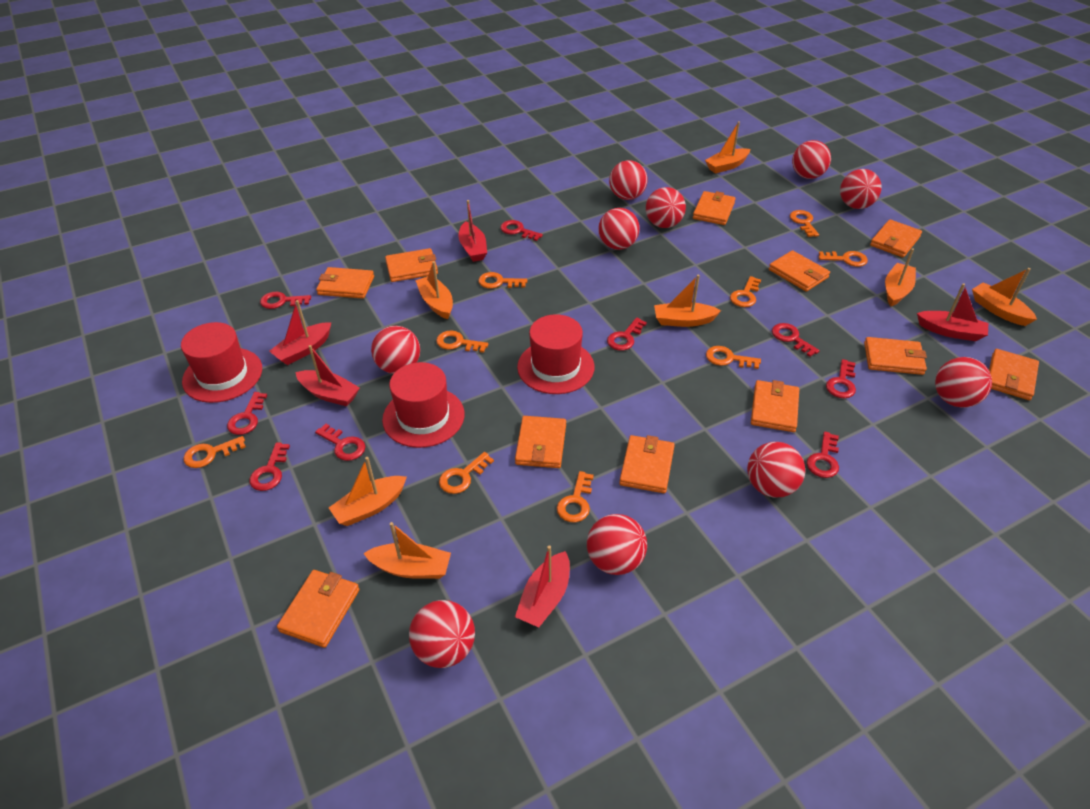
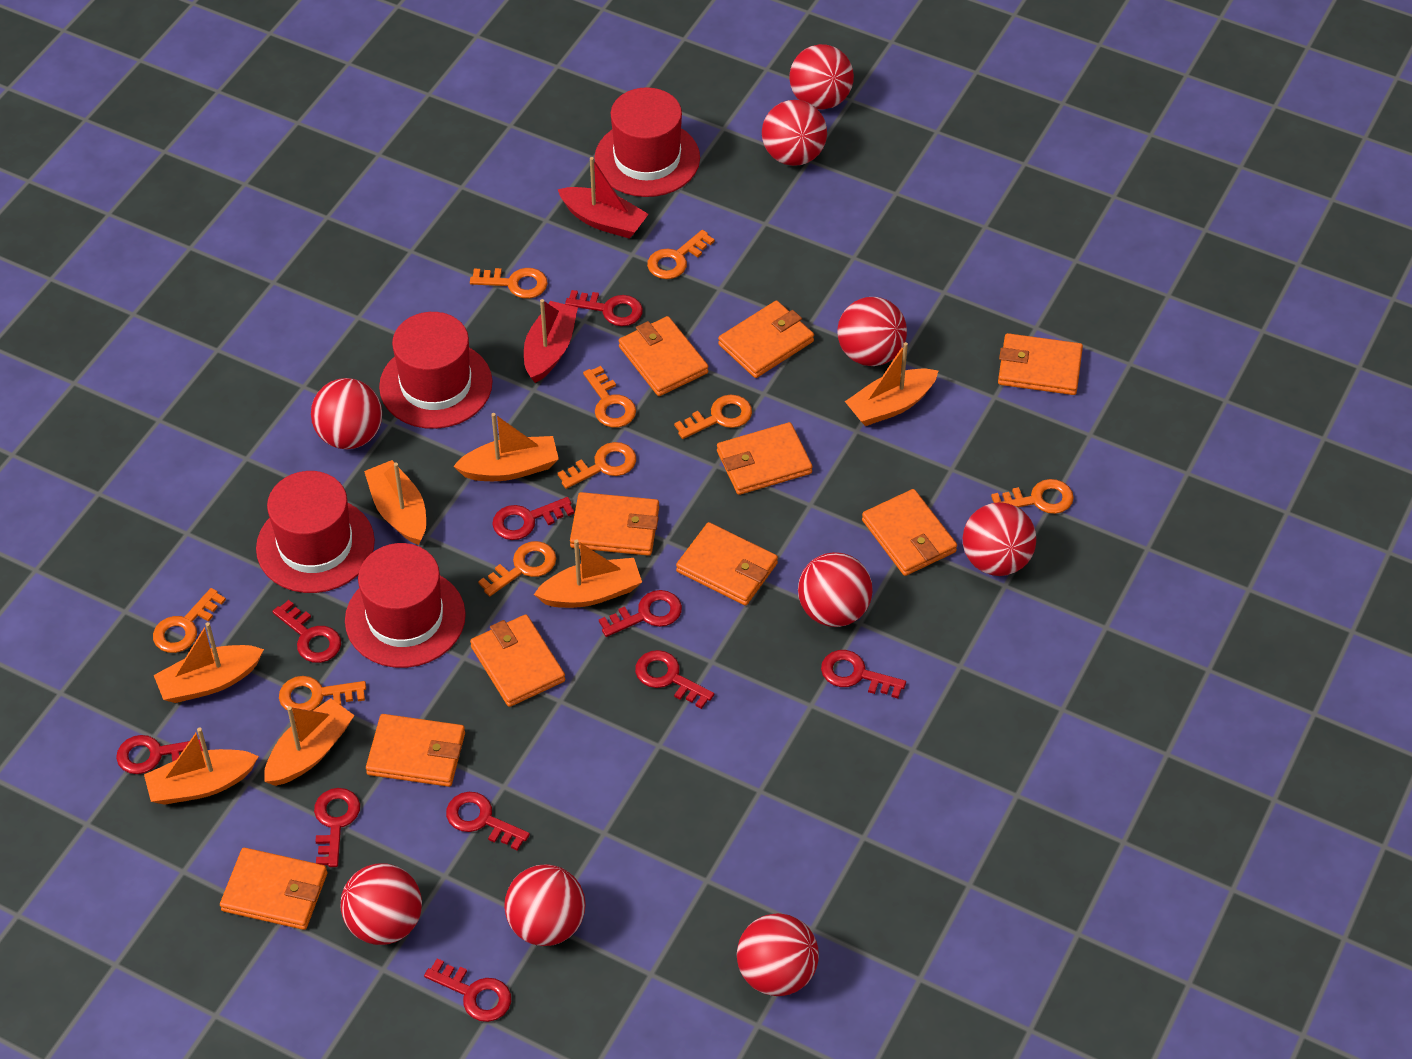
orange wallet: 11 -> 10
red ball: 10 -> 9
red boat: 5 -> 2
red hat: 3 -> 4
red key: 9 -> 10

